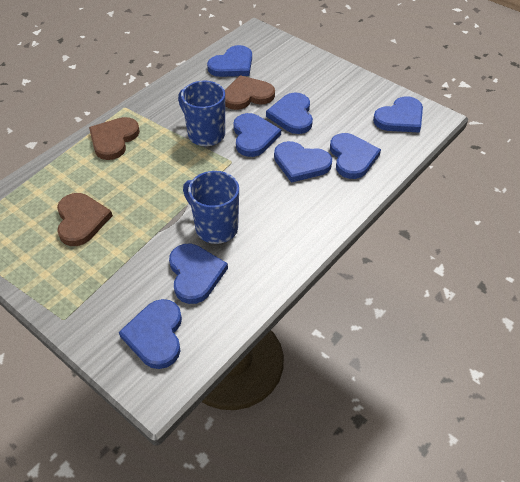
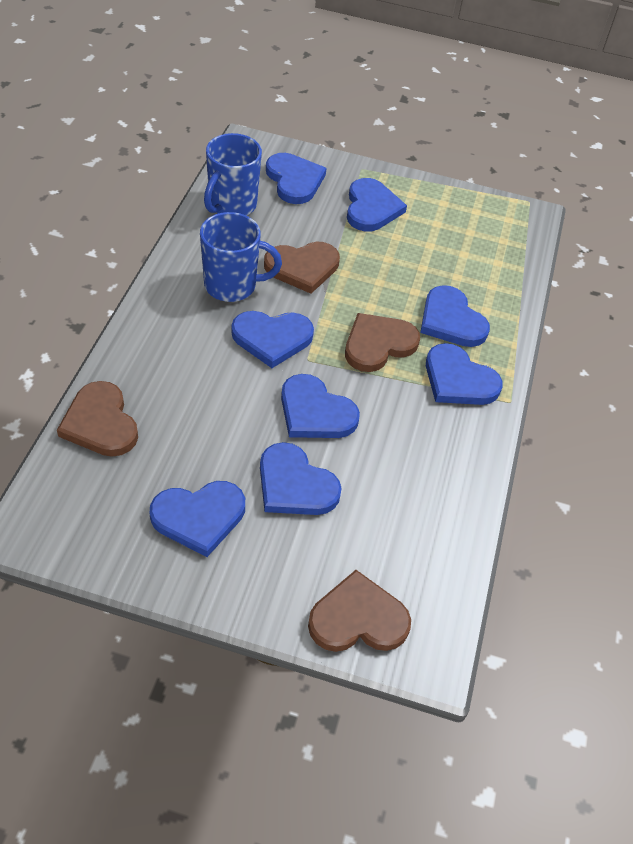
brown heart: 3 -> 4

